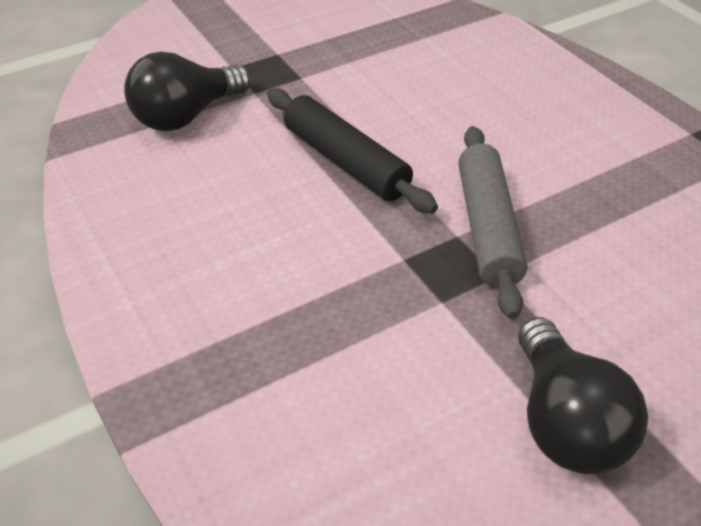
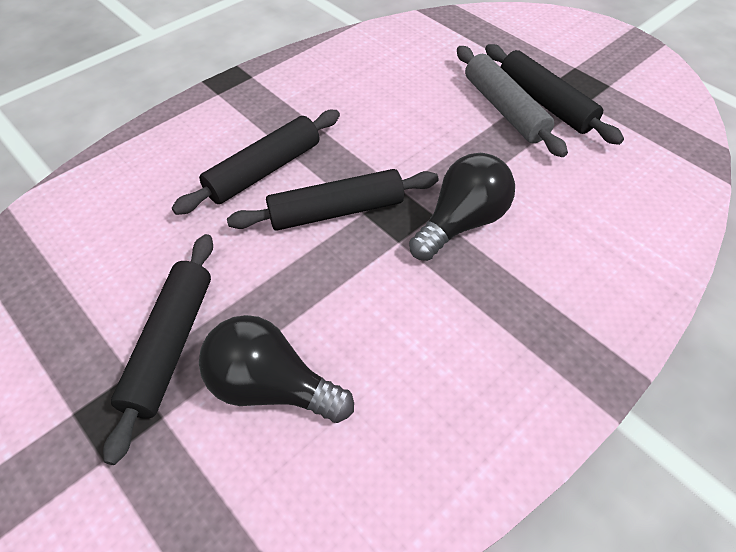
black rolling pin: 1 -> 4

